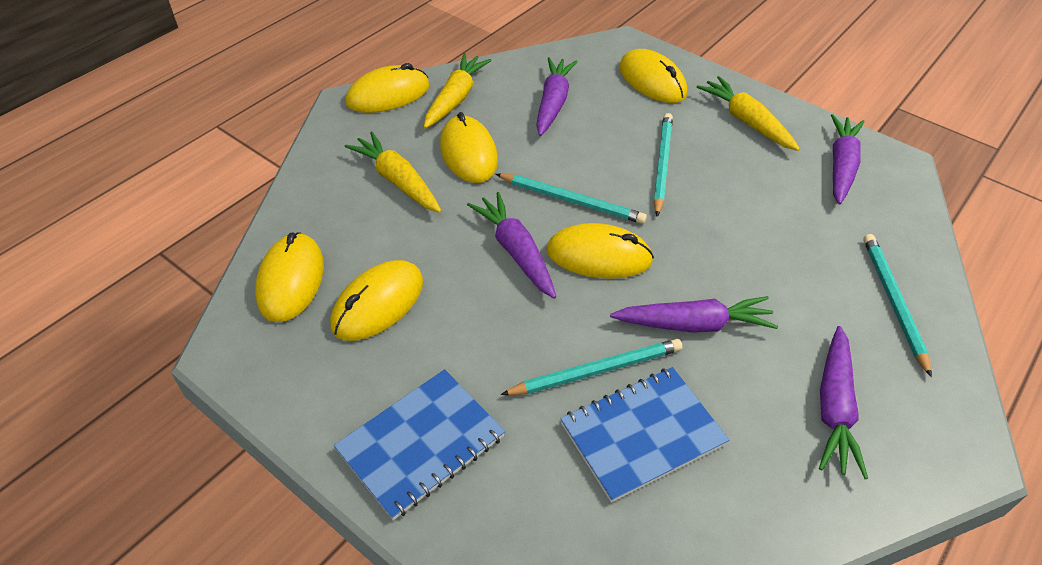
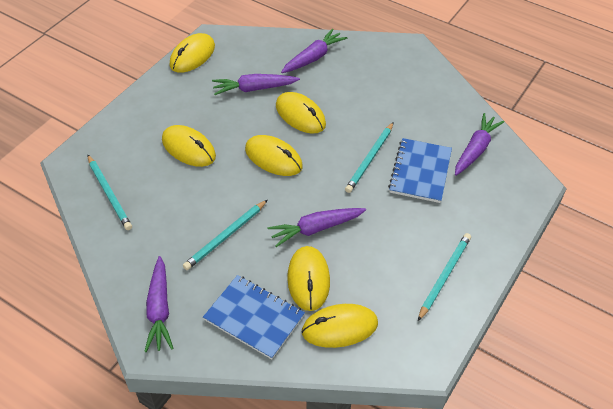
yellow carrot: 3 -> 0

